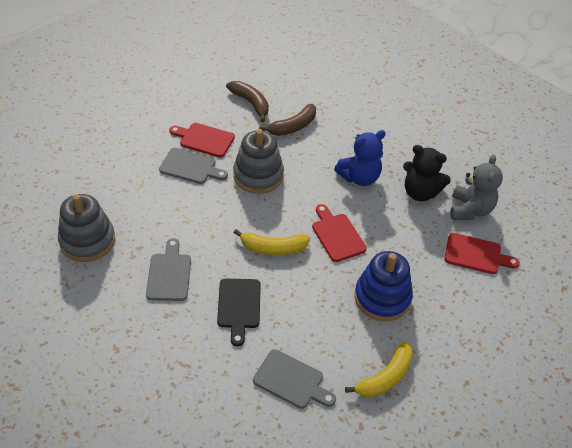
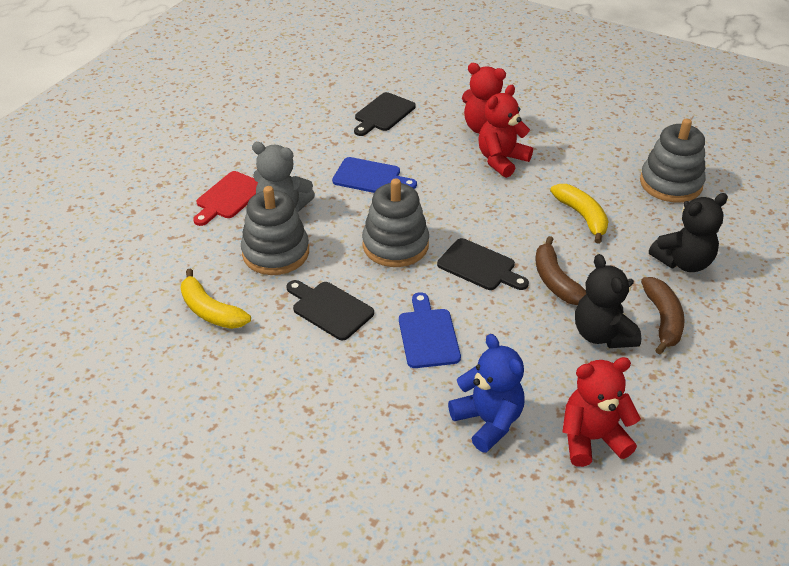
black cutting board: 1 -> 3
black teddy bear: 1 -> 2
blue cutting board: 0 -> 2
blue stacking toy: 1 -> 0
grey cutting board: 3 -> 0
grey stacking toy: 2 -> 3
red cutting board: 3 -> 1
red teddy bear: 0 -> 3

